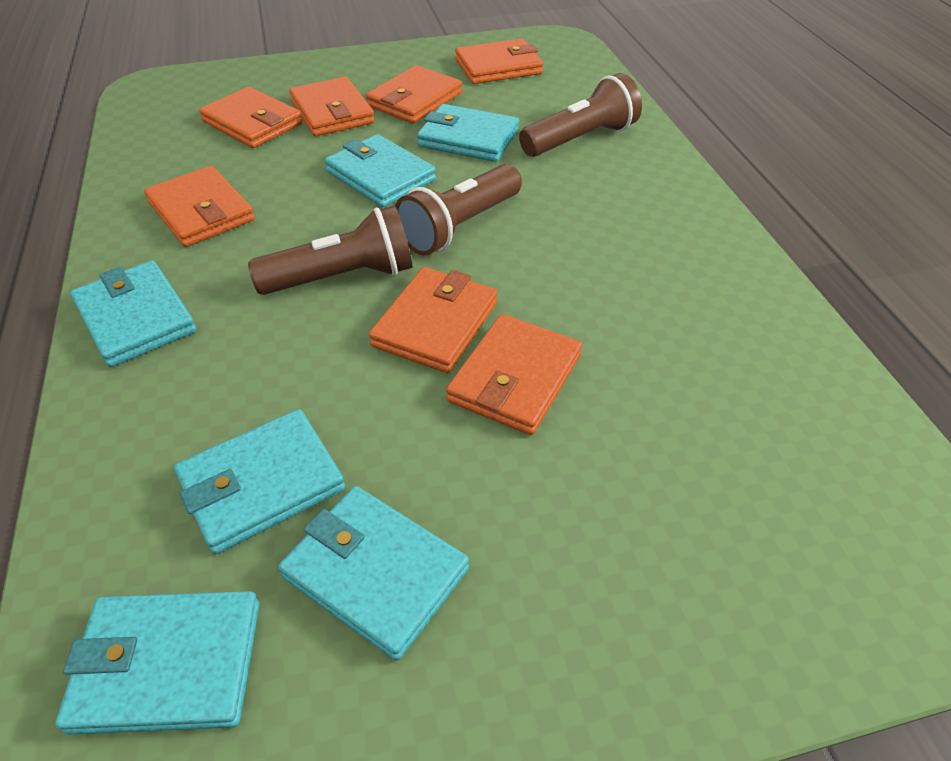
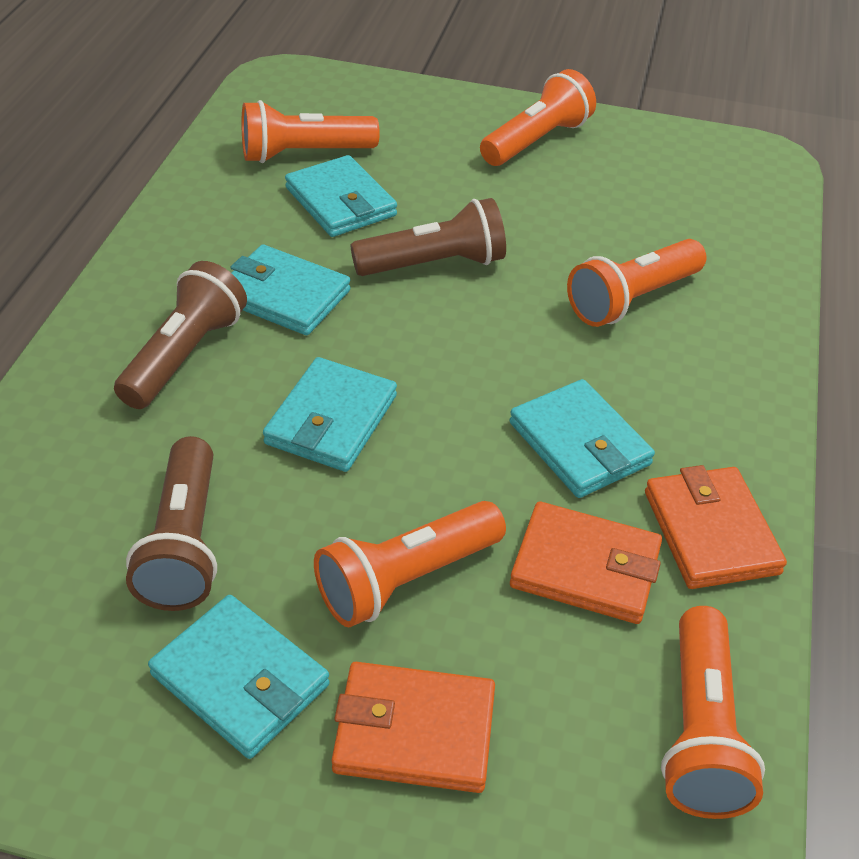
orange flashlight: 0 -> 5
orange wallet: 7 -> 3
turquoise wallet: 6 -> 5

